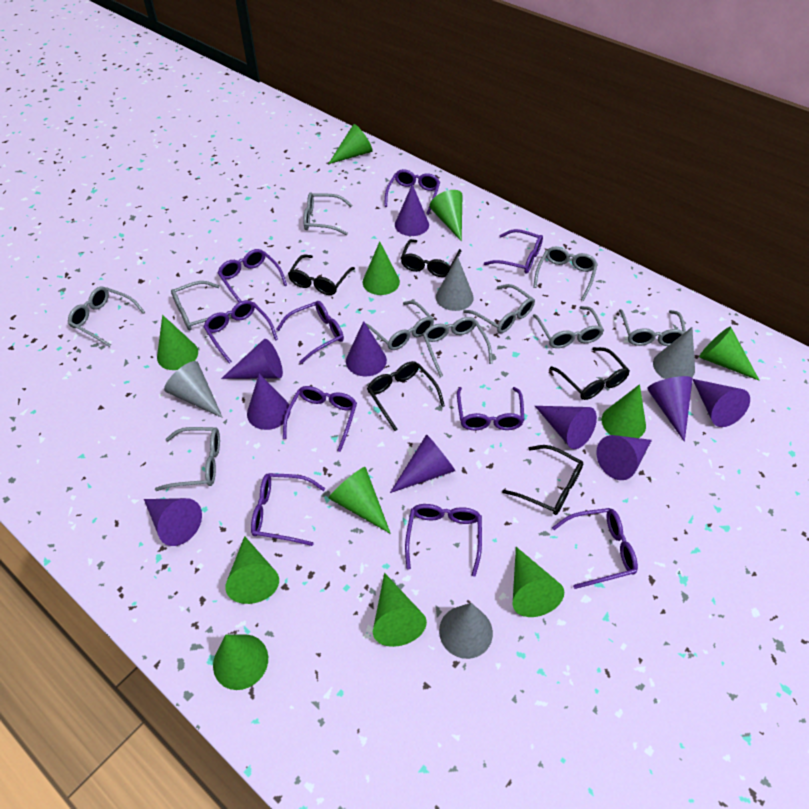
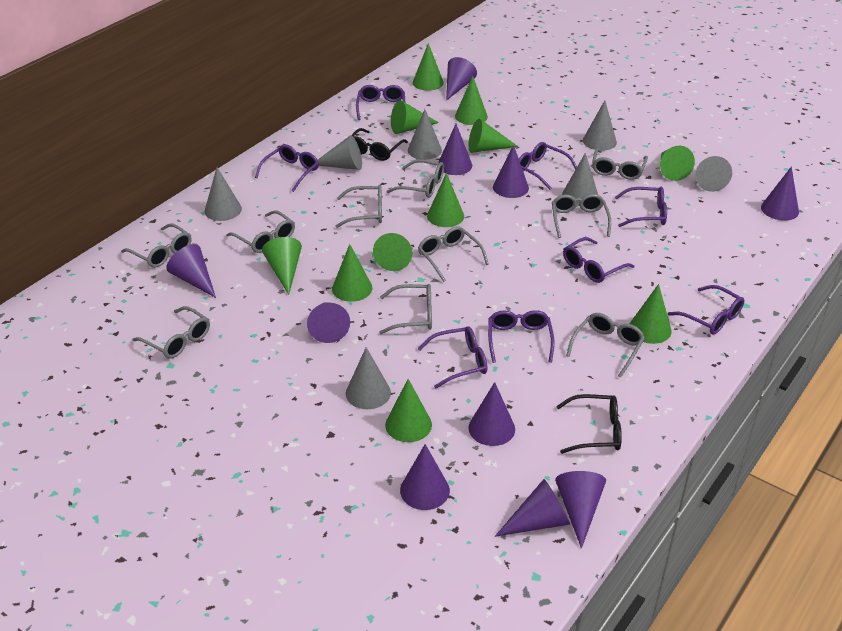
black glasses: 5 -> 2
grey cone: 4 -> 7
purple glasses: 10 -> 8

